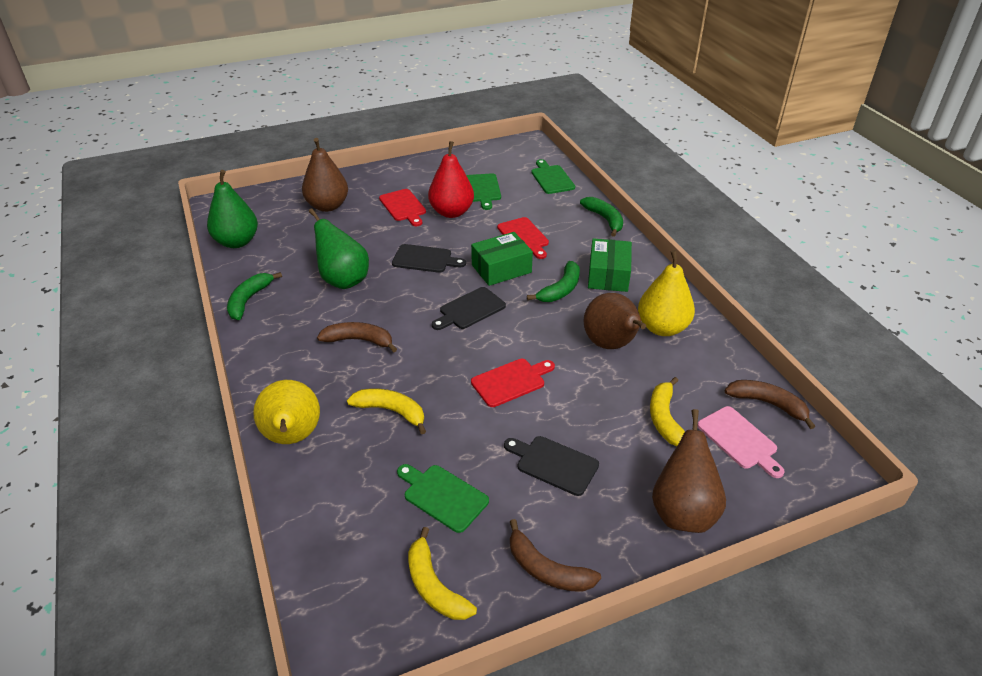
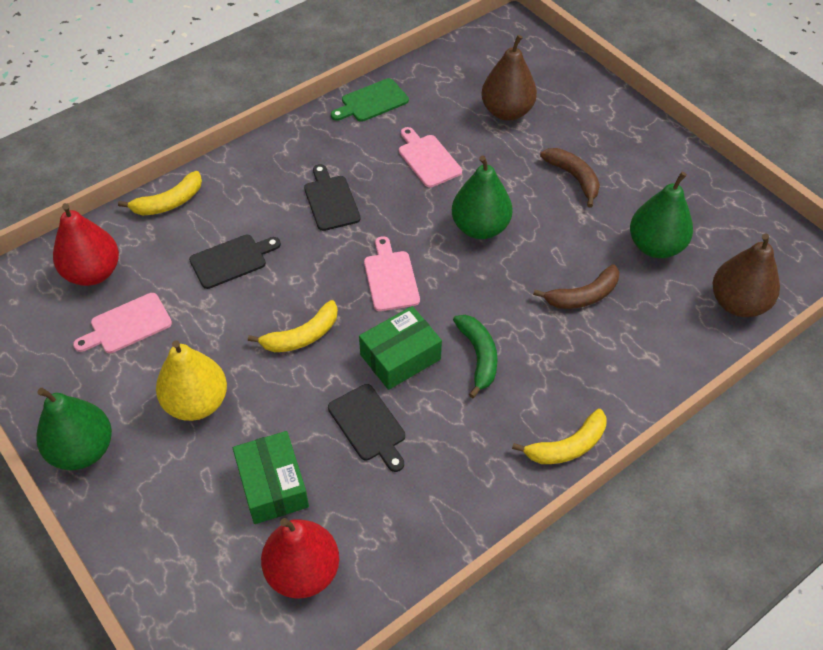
brown banana: 3 -> 2
brown pear: 3 -> 2
green banana: 3 -> 1
green cutting board: 3 -> 1
green pear: 2 -> 3
pink cutting board: 1 -> 3
red cutting board: 3 -> 0
red pear: 1 -> 2
yellow pear: 2 -> 1

